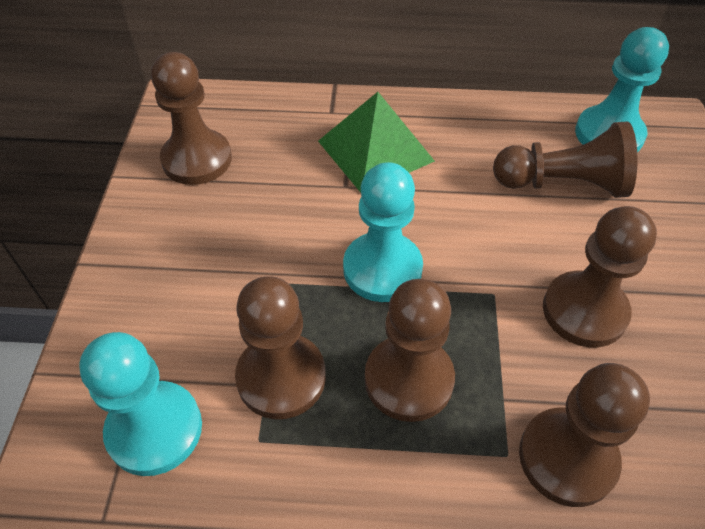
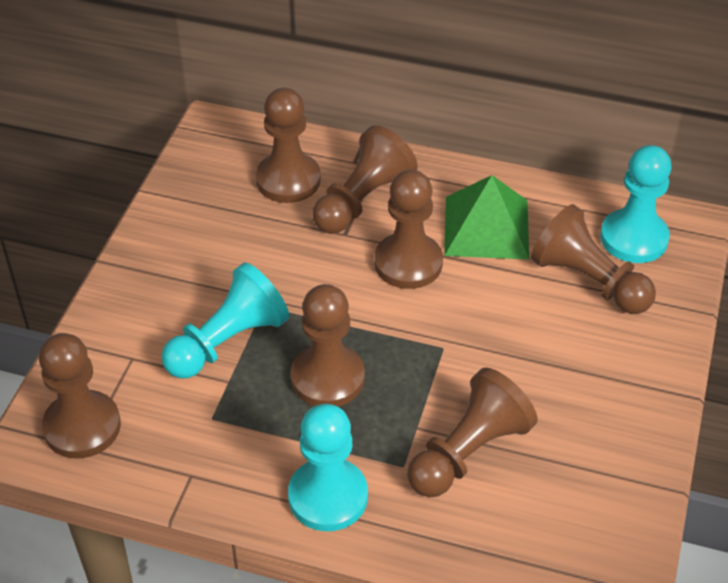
brown pawn: 6 -> 7

